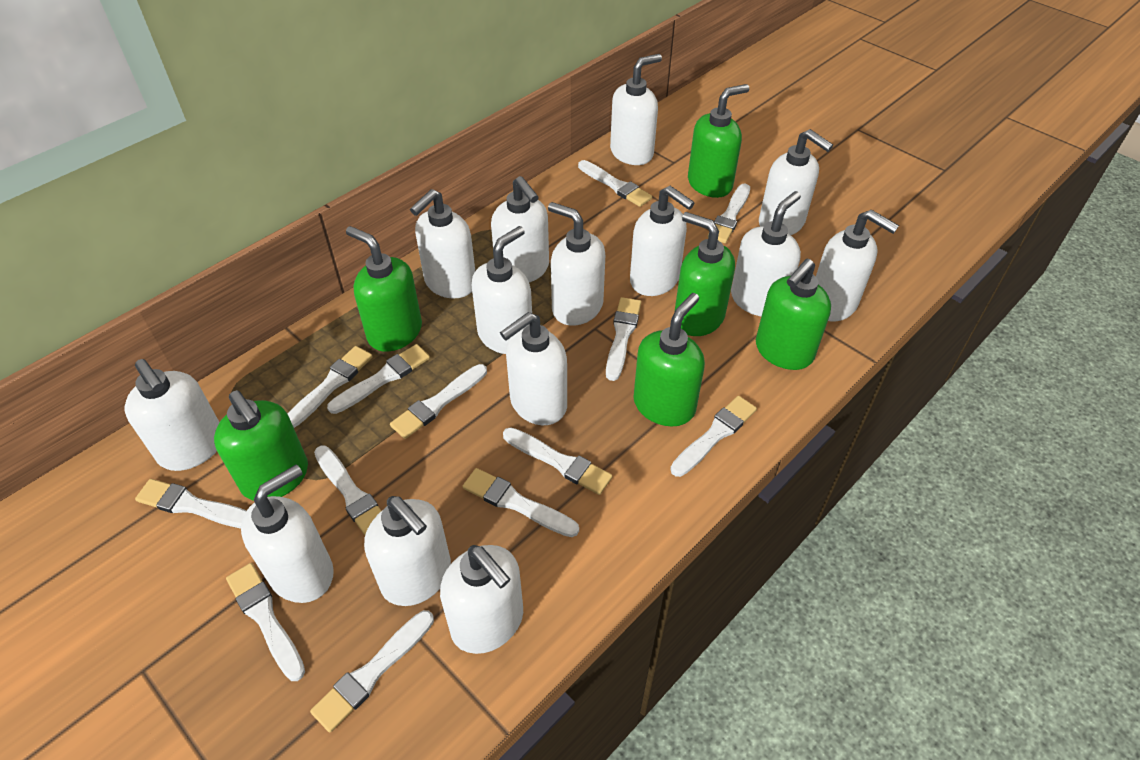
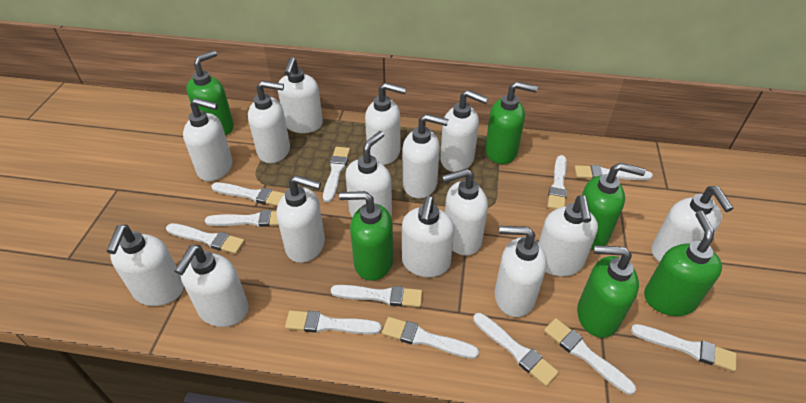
white brush: 13 -> 12
white soap dispenser: 14 -> 15

